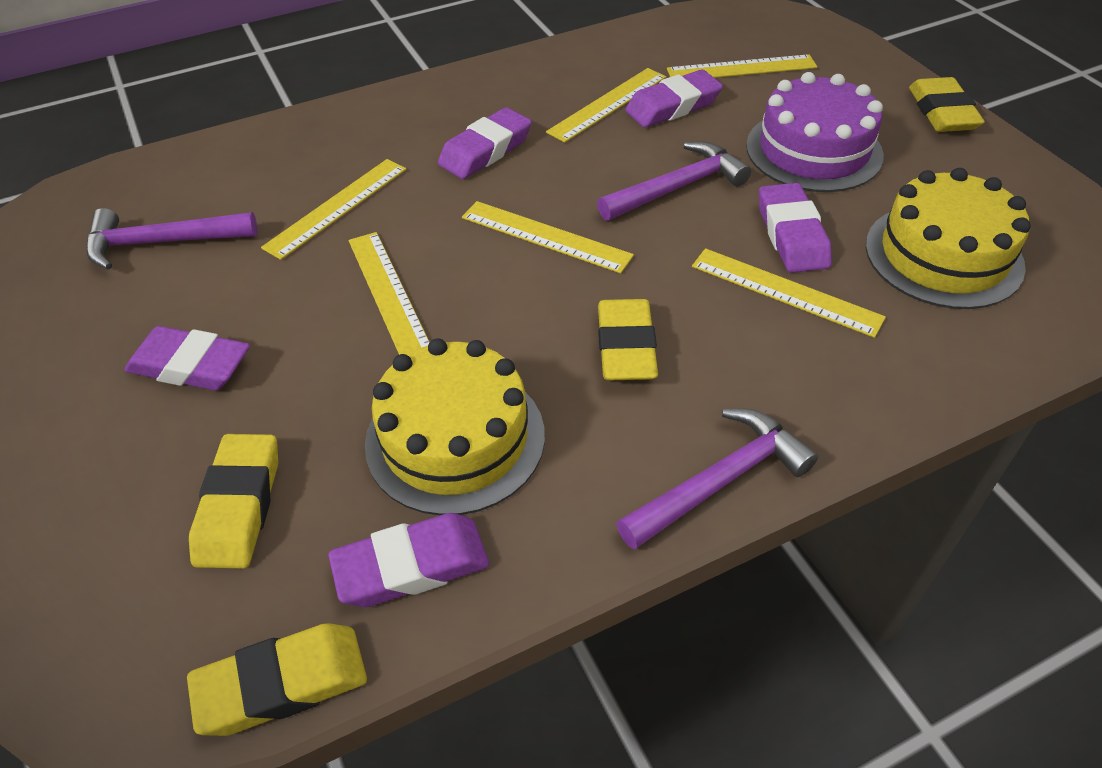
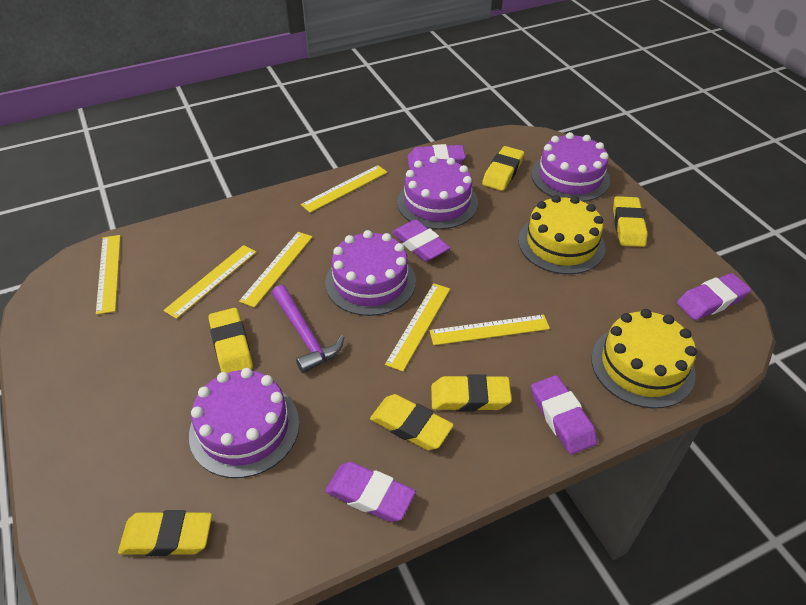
purple cake: 1 -> 4
purple hammer: 3 -> 1
yellow eraser: 4 -> 6

